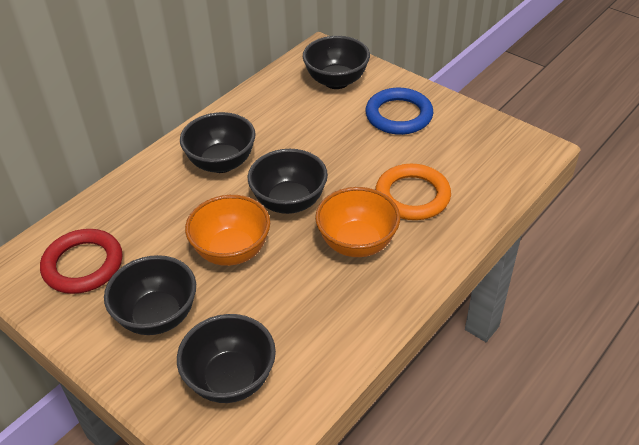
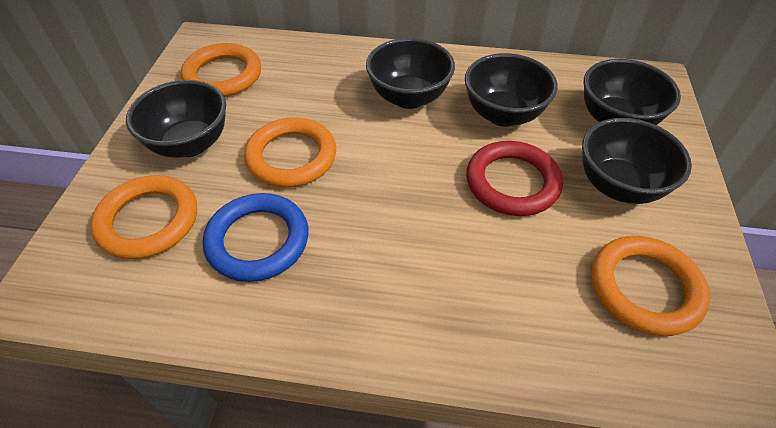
orange bowl: 2 -> 0
orange ring: 1 -> 4

